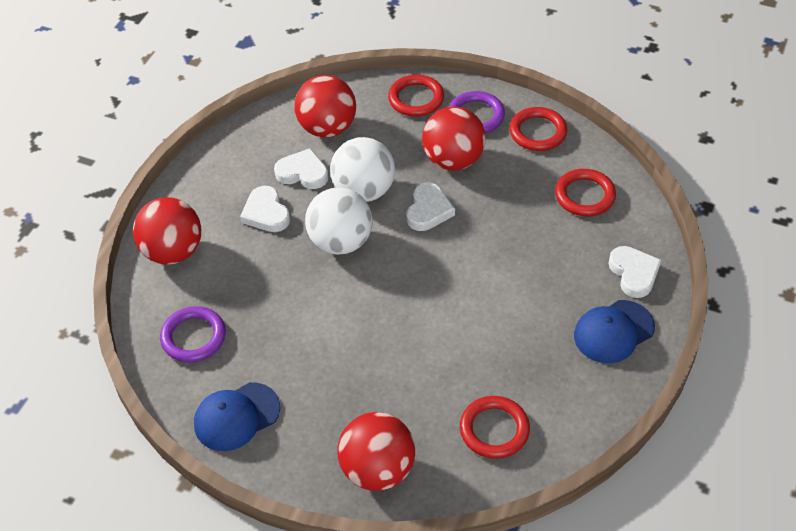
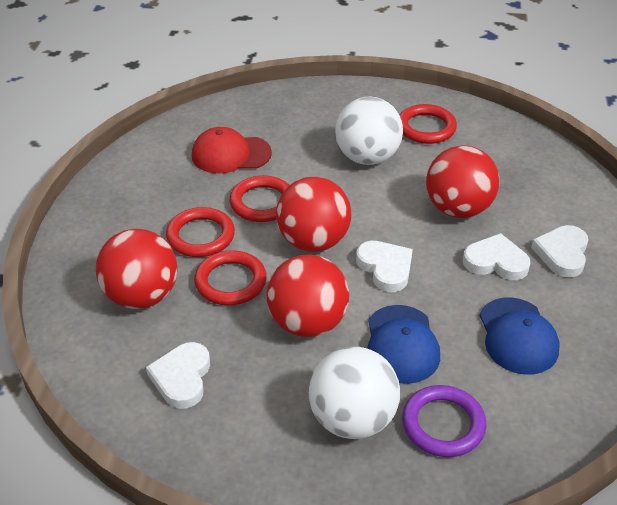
purple ring: 2 -> 1
red cap: 0 -> 1

